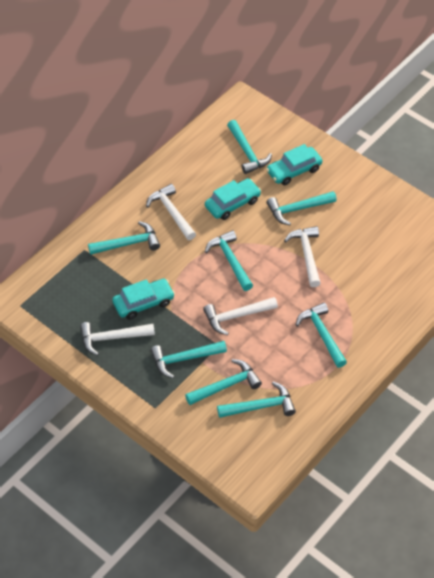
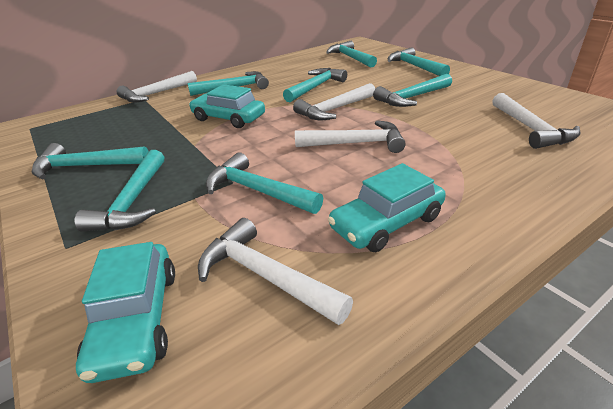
white hammer: 4 -> 5

